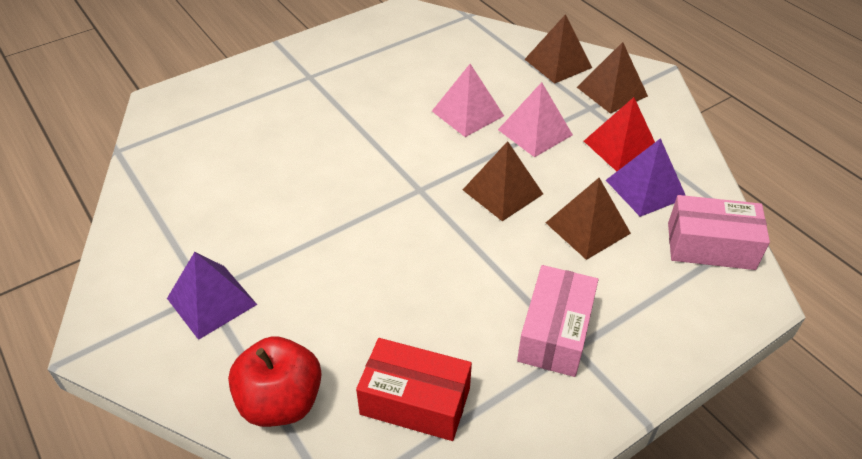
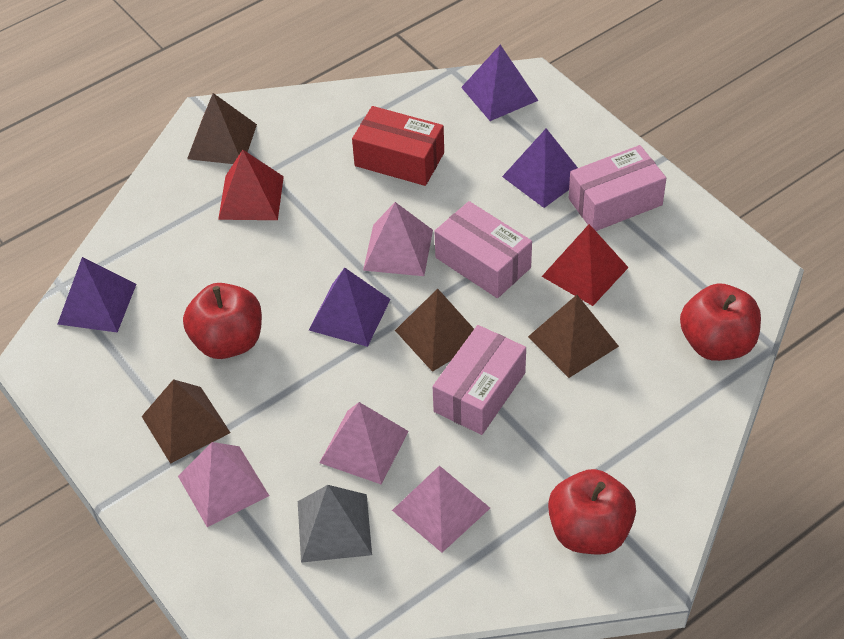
grey pyramid: 0 -> 1
pink box: 2 -> 3
pink pyramid: 2 -> 4
purple pyramid: 2 -> 4
red apple: 1 -> 3
red pyramid: 1 -> 2

